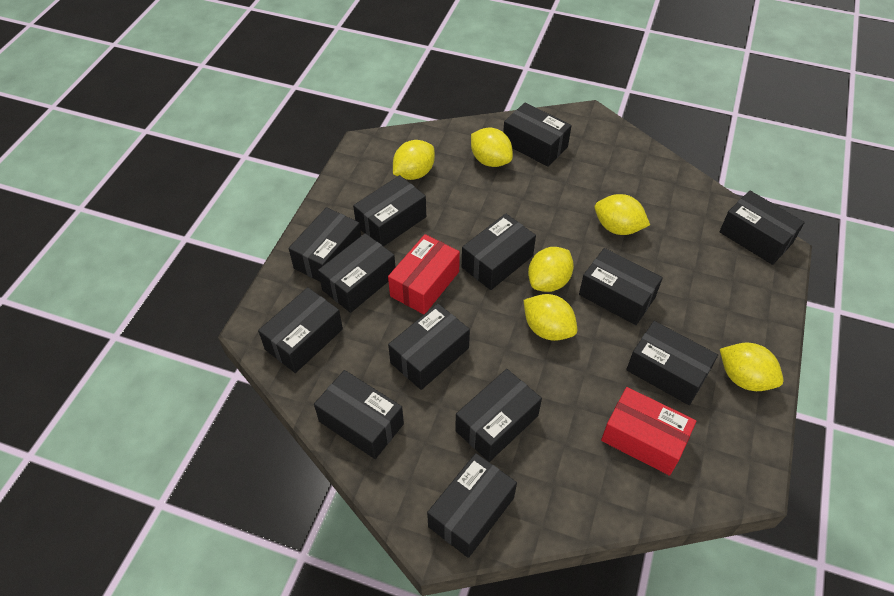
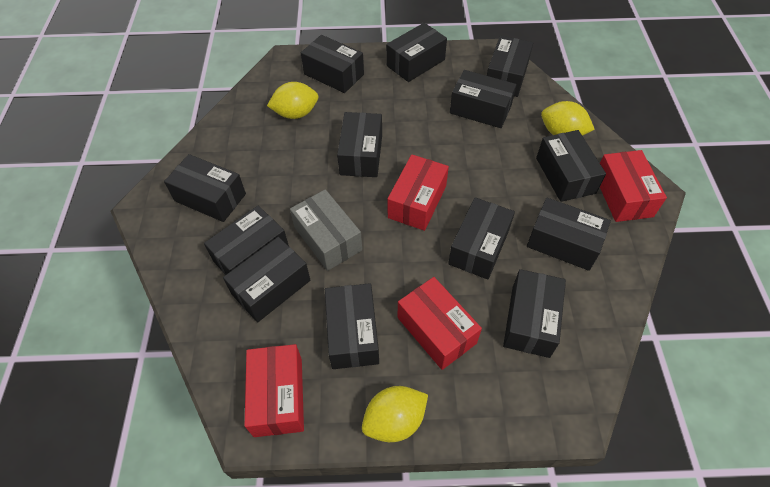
grey box: 0 -> 1
red box: 2 -> 4
yellow lemon: 6 -> 3

